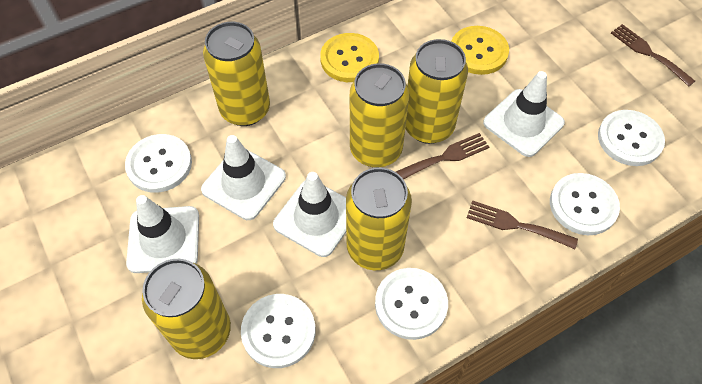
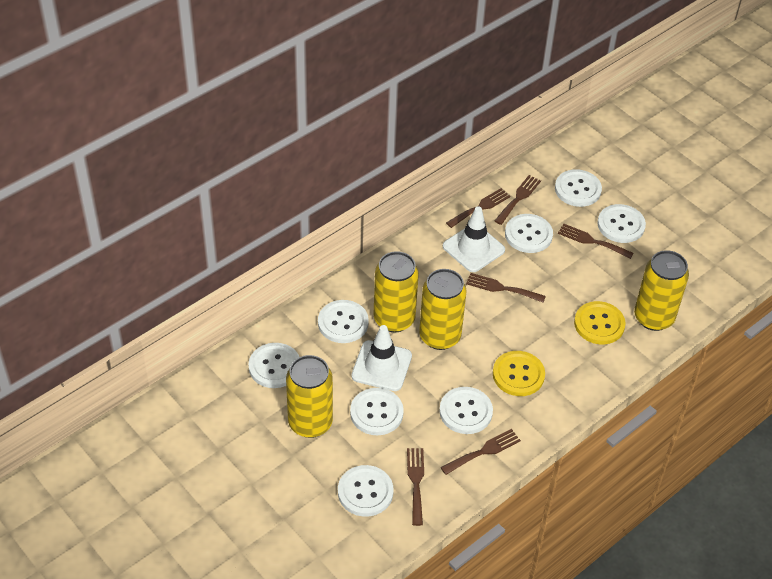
brown fork: 3 -> 6
white button: 5 -> 8
white traffic cone: 4 -> 2
yellow can: 5 -> 4

